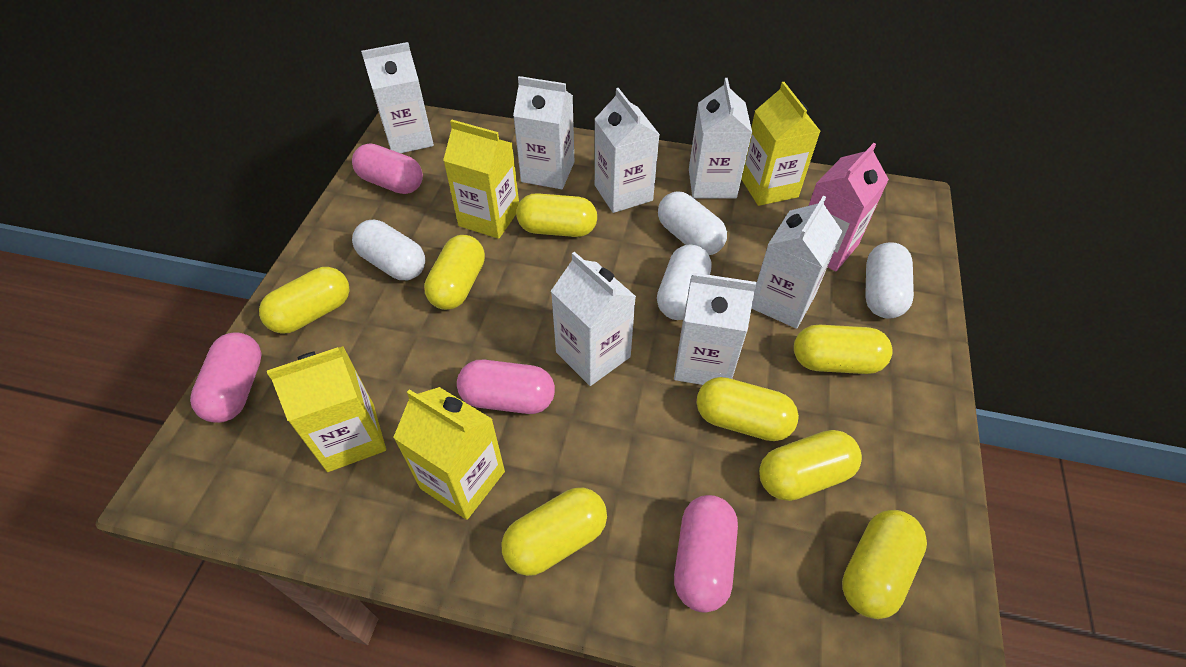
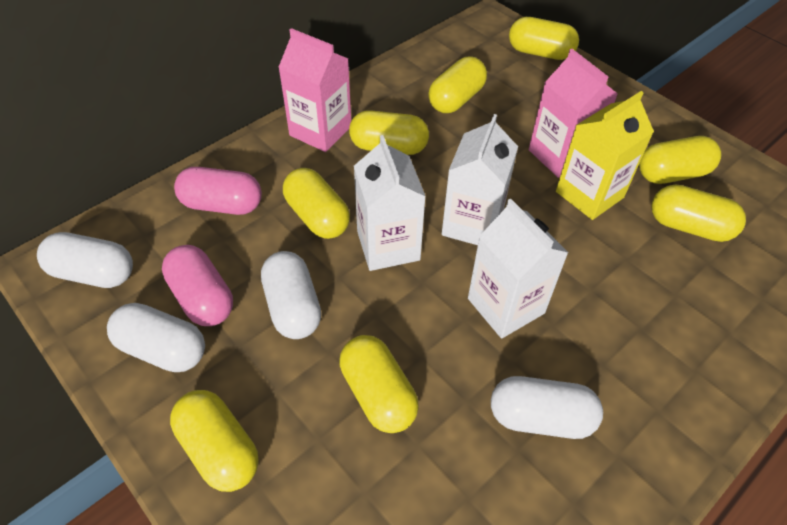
pink capsule: 4 -> 2
pink carton: 1 -> 2
white carton: 7 -> 3
yellow carton: 4 -> 1

